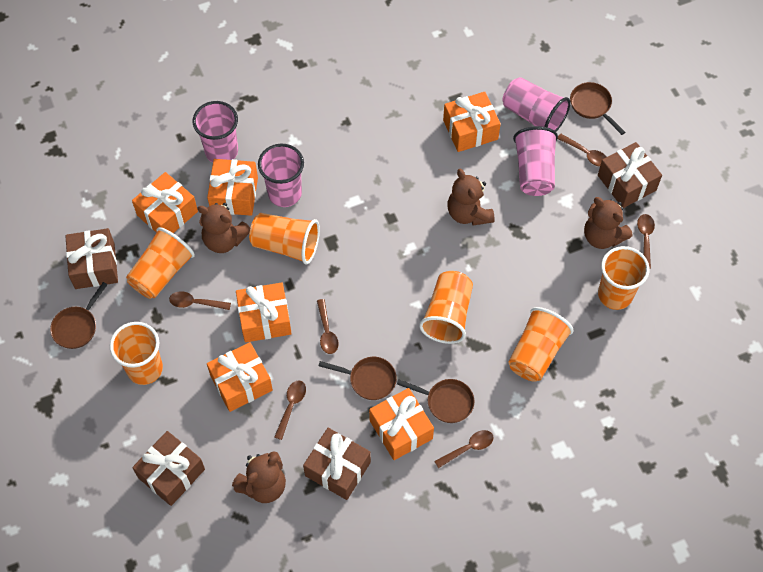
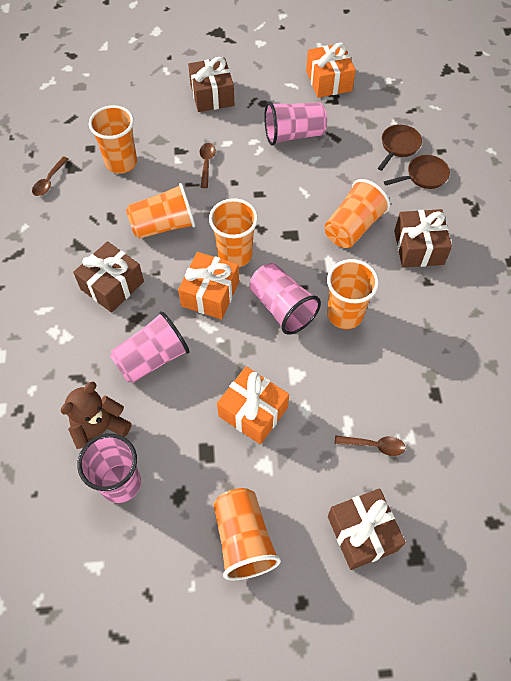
brown pan: 4 -> 2
brown spoon: 6 -> 3
brown teddy bear: 4 -> 1
orange gift: 6 -> 3

